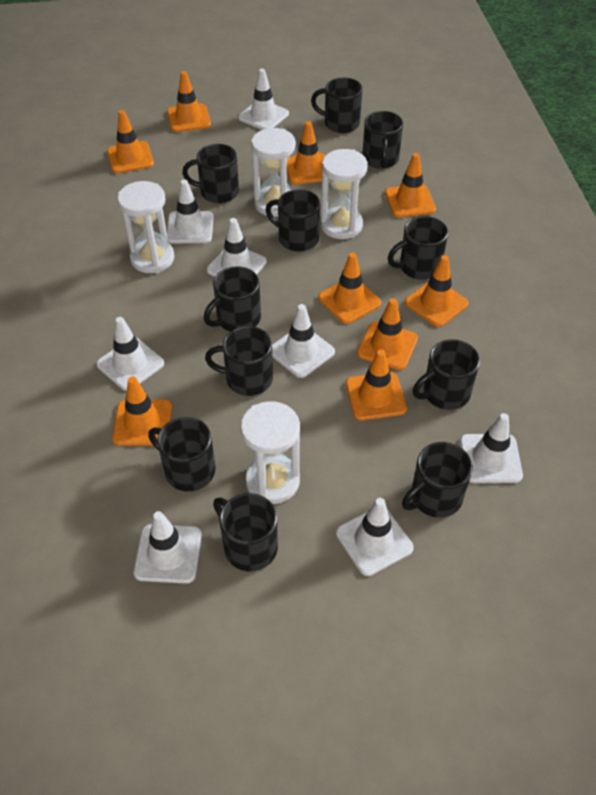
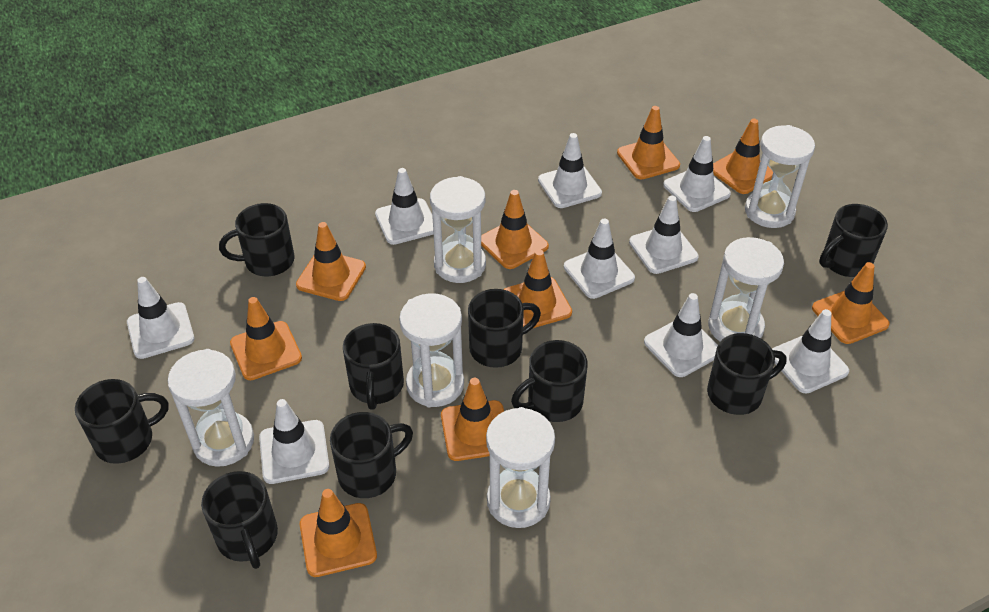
black mug: 11 -> 9
white hourglass: 4 -> 6
white traffic cone: 8 -> 9

